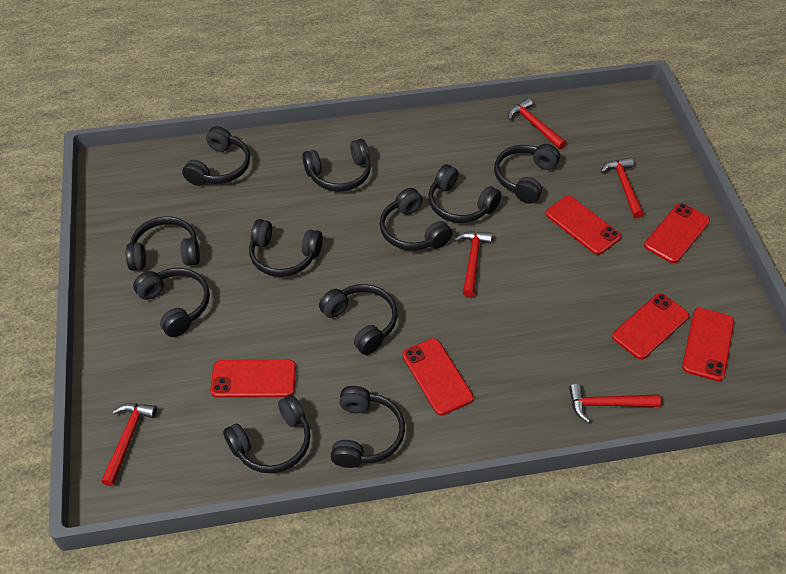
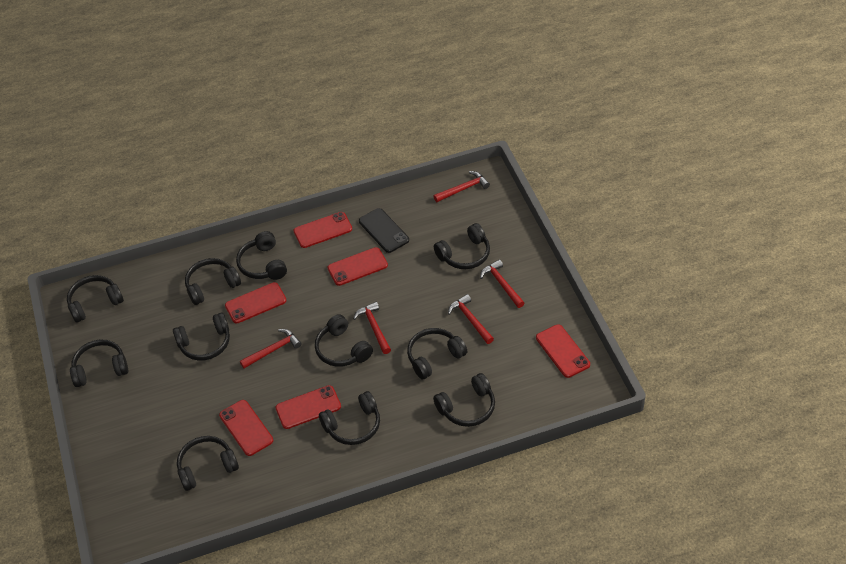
black phone: 0 -> 1

